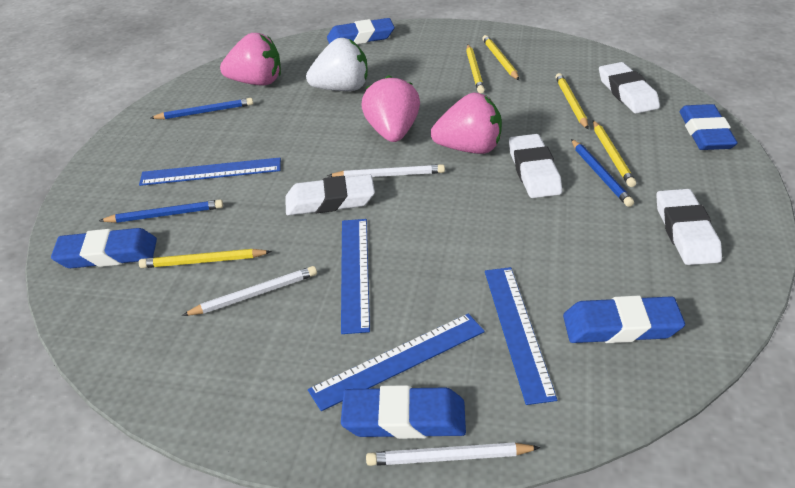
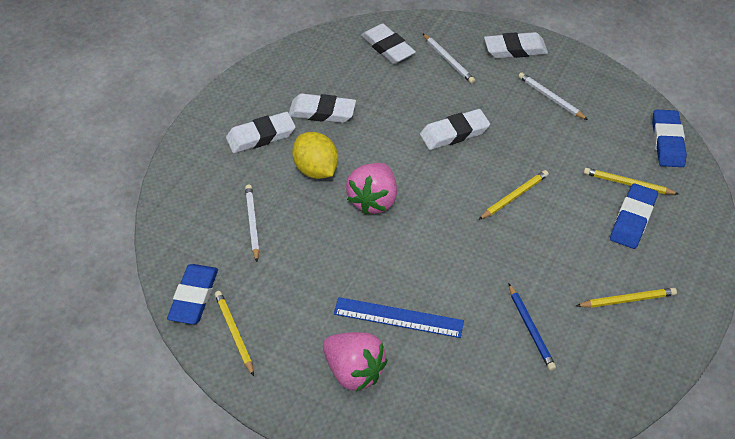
blue eraser: 5 -> 3
blue pencil: 3 -> 1
blue ruler: 4 -> 1
pink strawberry: 3 -> 2
white eraser: 4 -> 5
white strawberry: 1 -> 0
yellow lemon: 0 -> 1
yellow pencil: 5 -> 4

